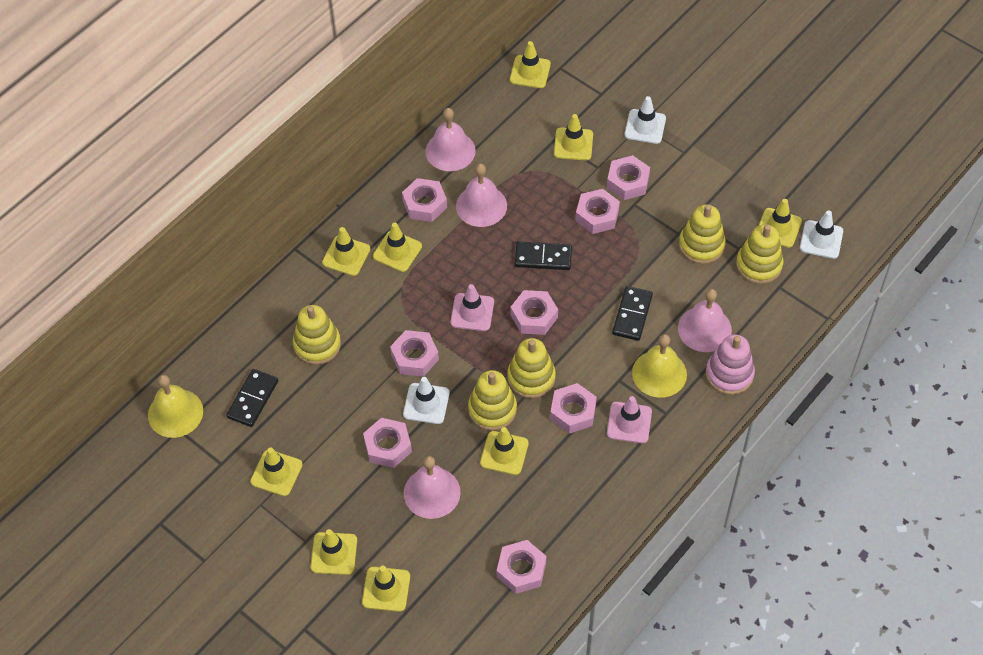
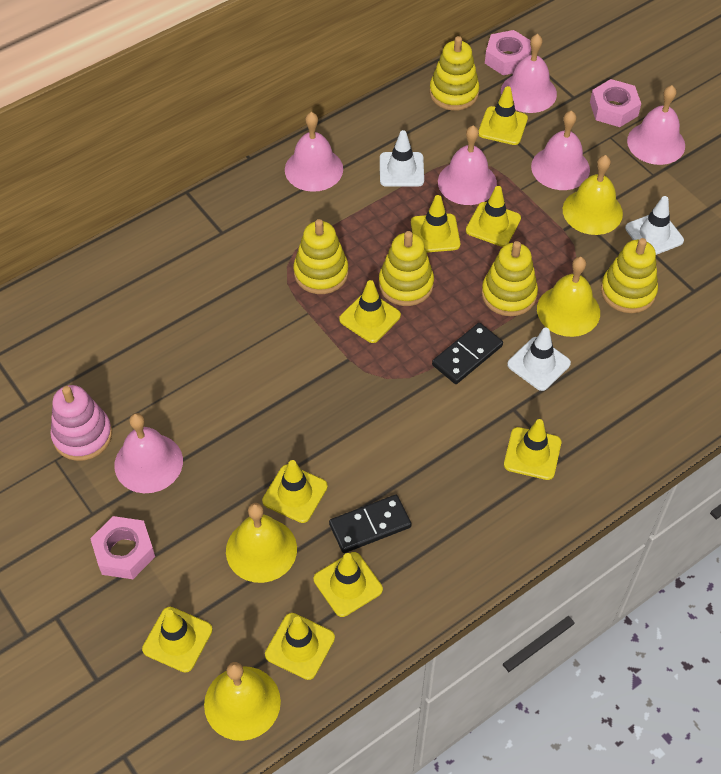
black domino: 3 -> 2
pink bell: 4 -> 6
pink nut: 8 -> 3
pink traffic cone: 2 -> 0
yellow bell: 2 -> 4

